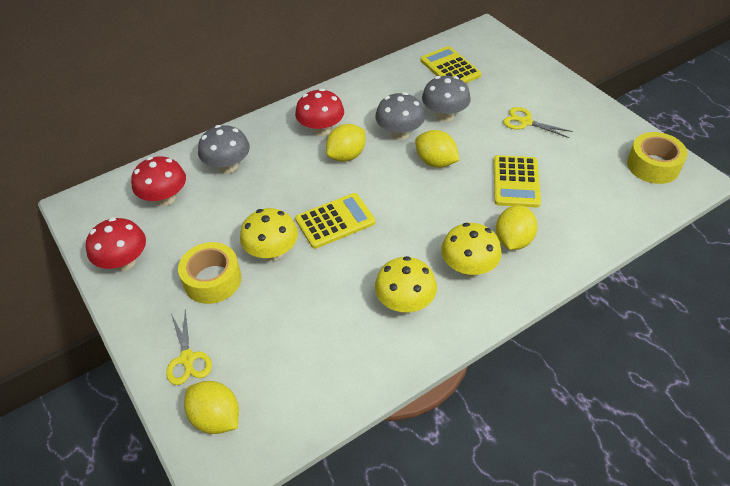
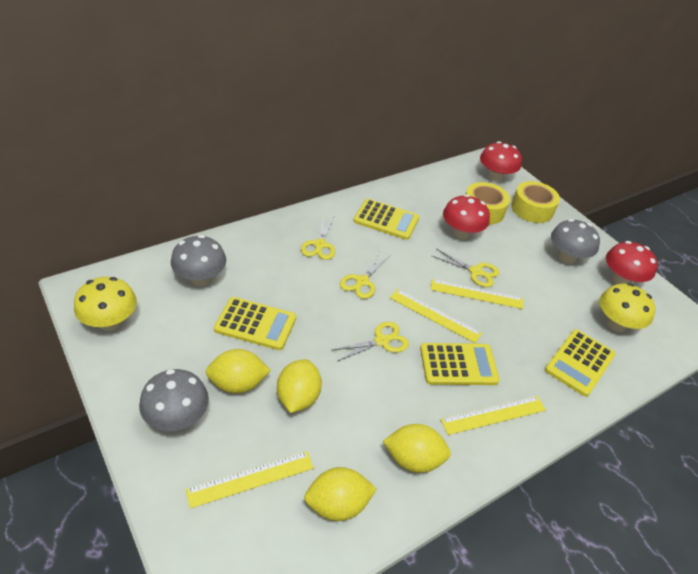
yellow calculator: 3 -> 4
yellow mushroom: 3 -> 2
yellow ruler: 0 -> 4
yellow scissors: 2 -> 4

